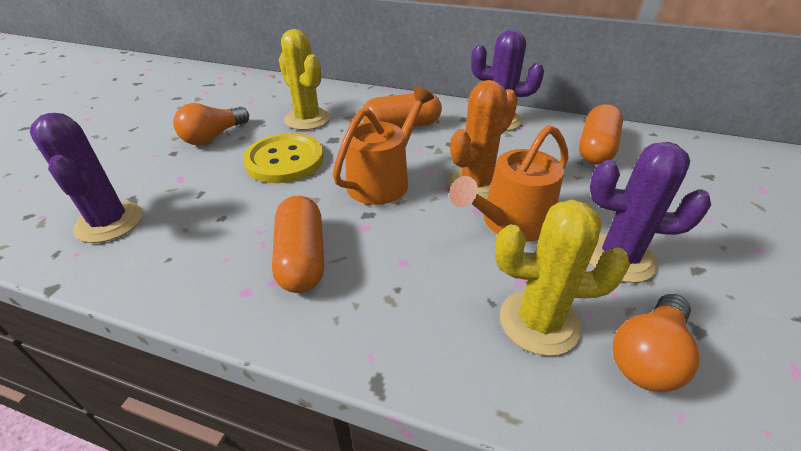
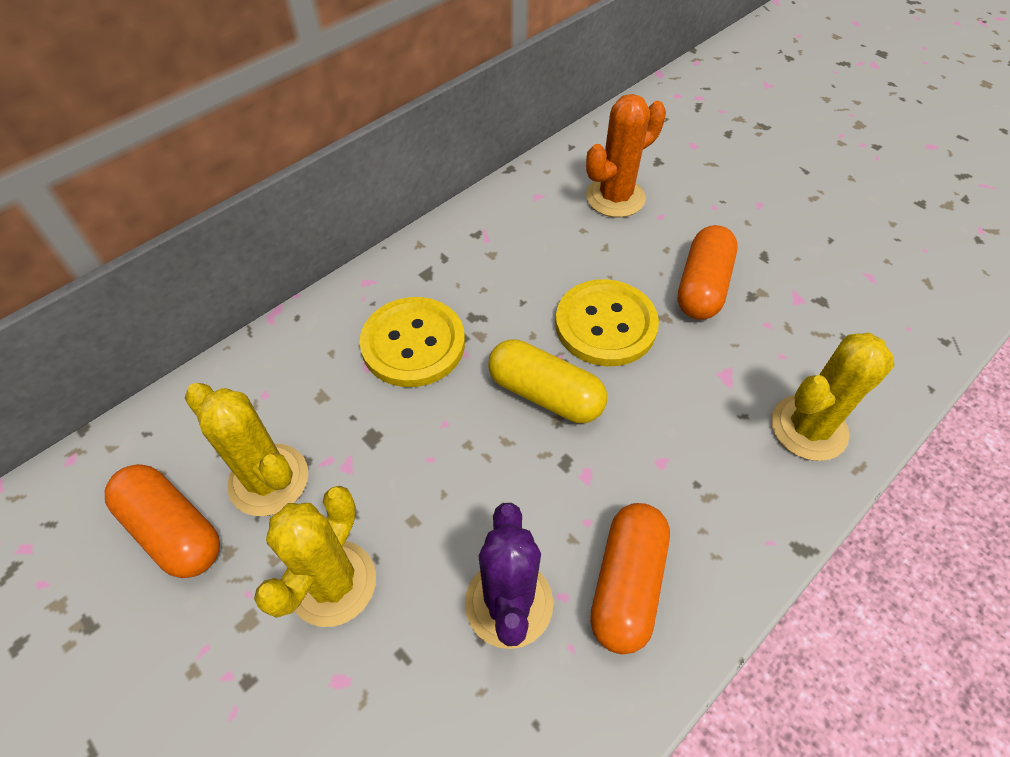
orange light bulb: 2 -> 0
orange watering can: 2 -> 0
purple cactus: 3 -> 1
yellow button: 1 -> 2
yellow cactus: 2 -> 3
yellow capsule: 0 -> 1

